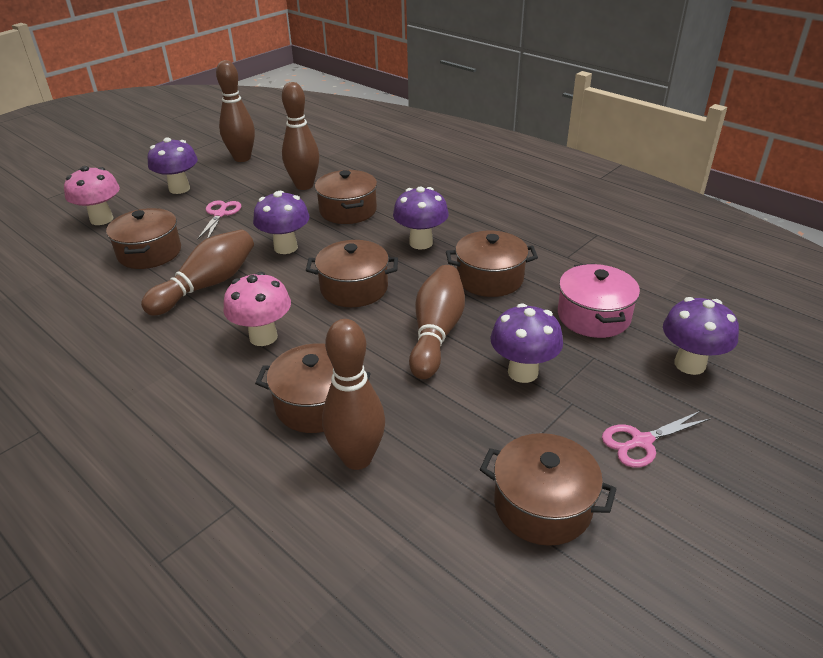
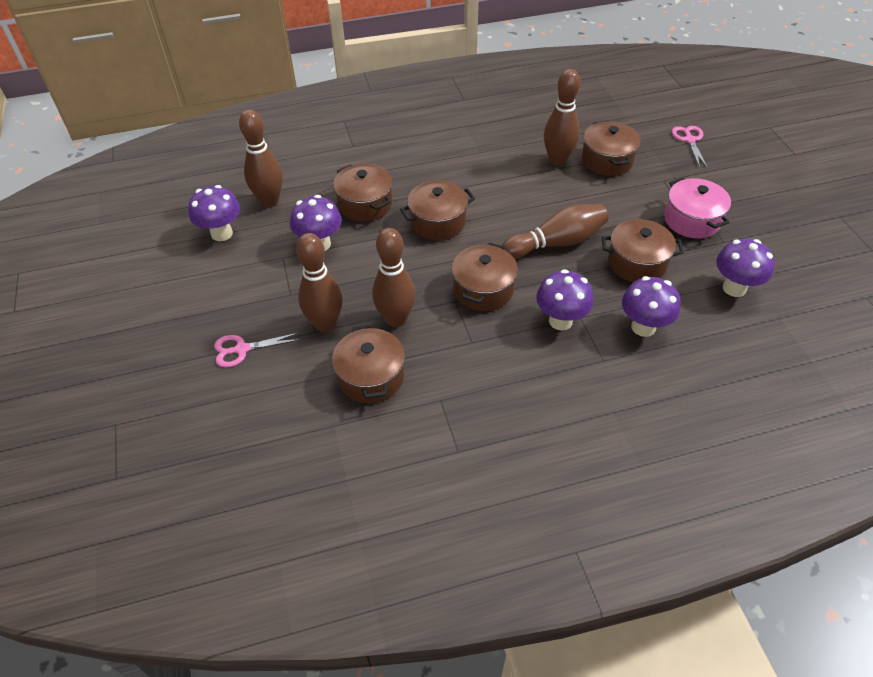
pink mushroom: 2 -> 0

